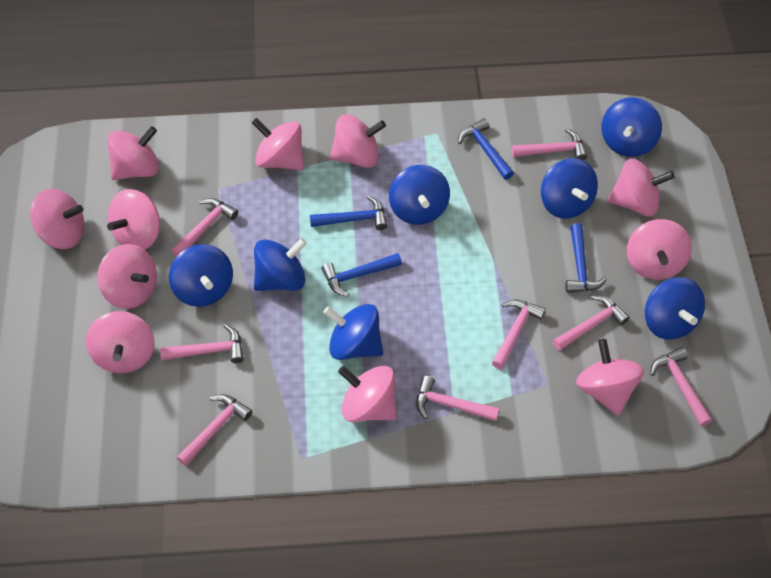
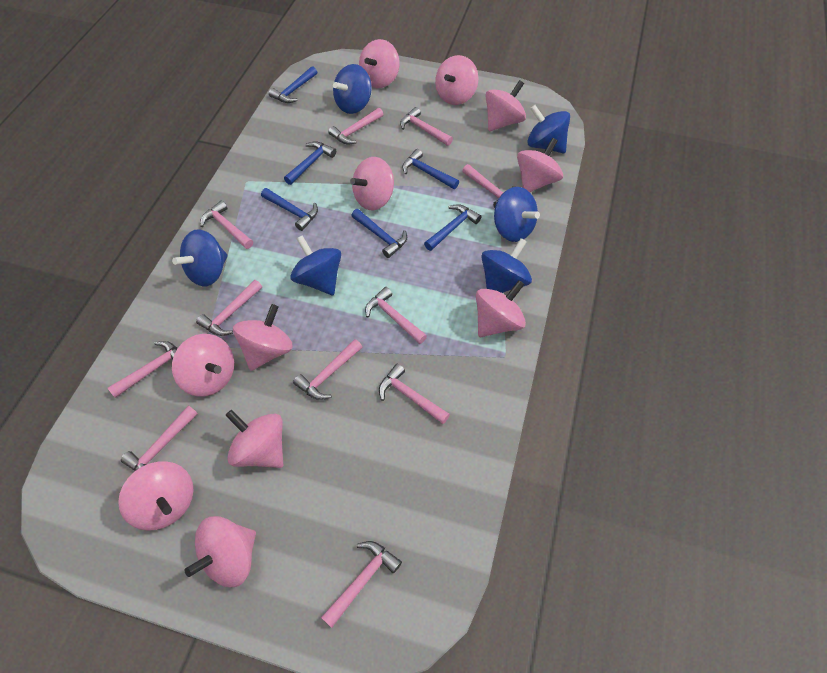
blue hammer: 4 -> 6
blue spinning top: 7 -> 6
pink hammer: 8 -> 11

